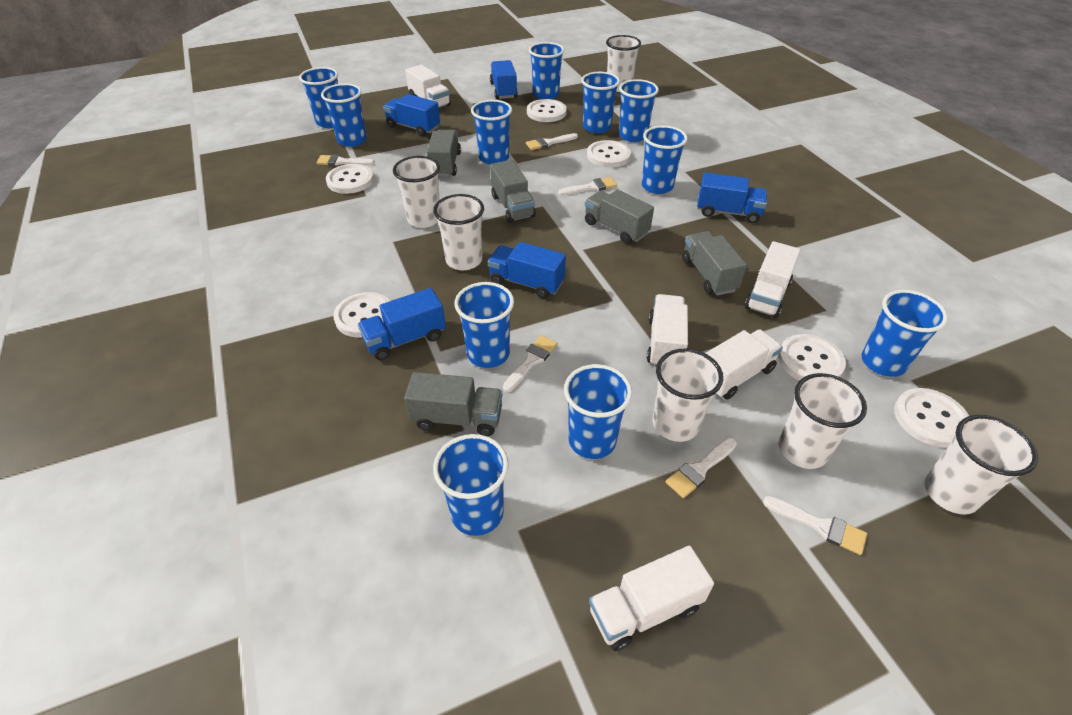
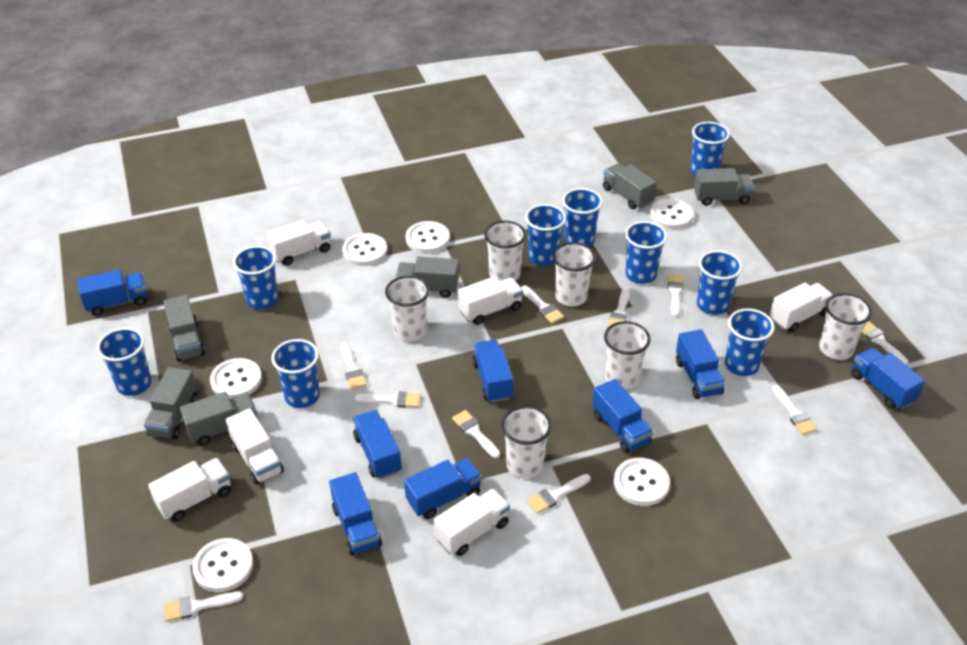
blue cup: 11 -> 9
blue truck: 5 -> 8
grey truck: 5 -> 6
white brush: 6 -> 10
white truck: 5 -> 6

